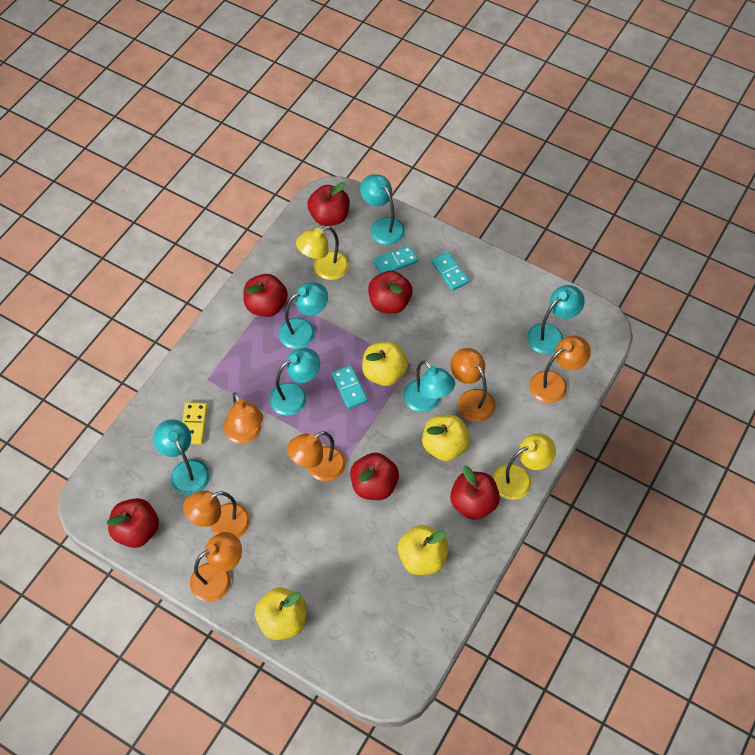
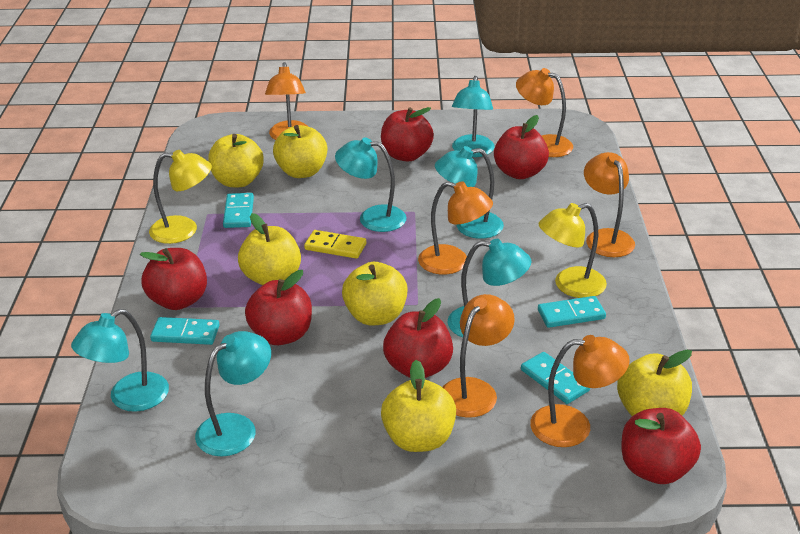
turquoise domino: 3 -> 4
yellow apple: 4 -> 6

